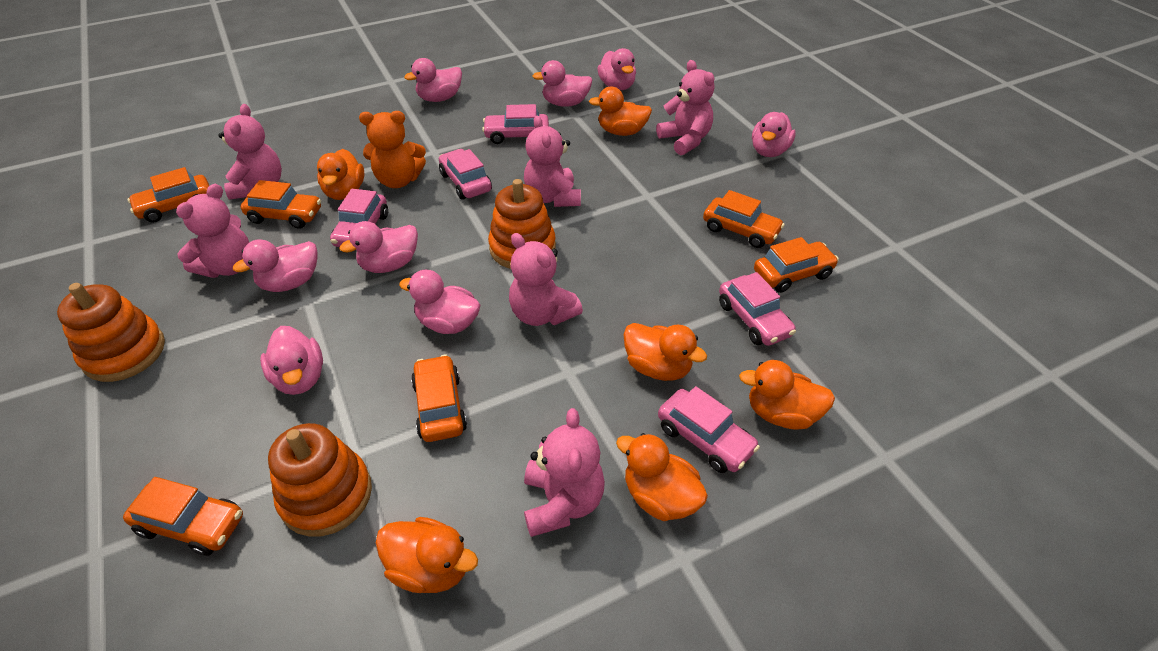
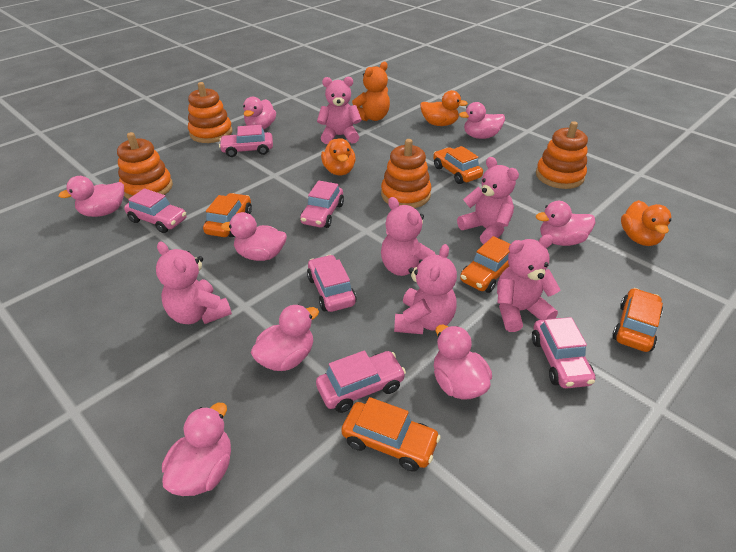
orange car: 6 -> 5
orange duck: 6 -> 3
orange stacking toy: 3 -> 4
pink car: 5 -> 6

